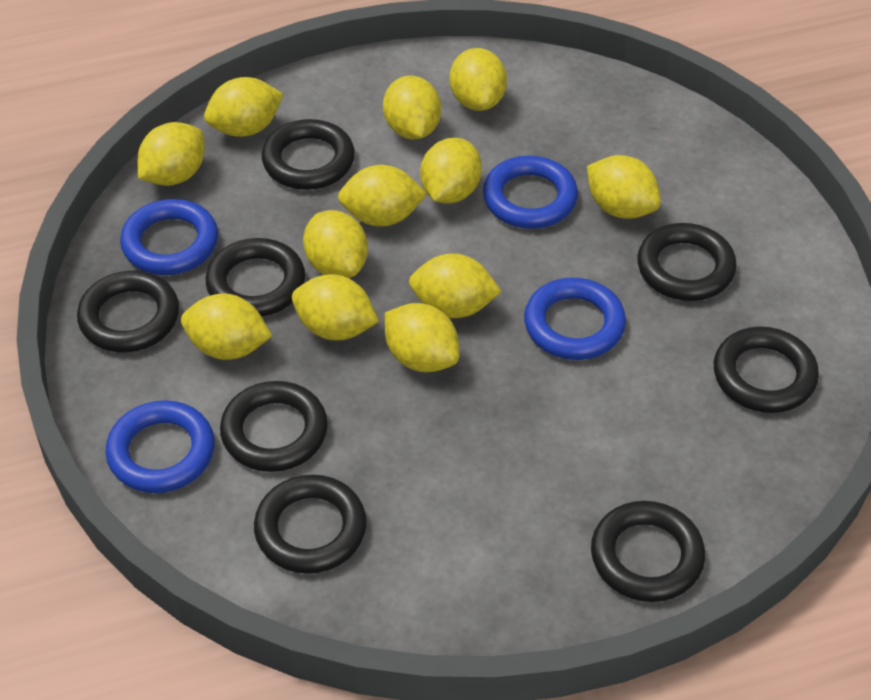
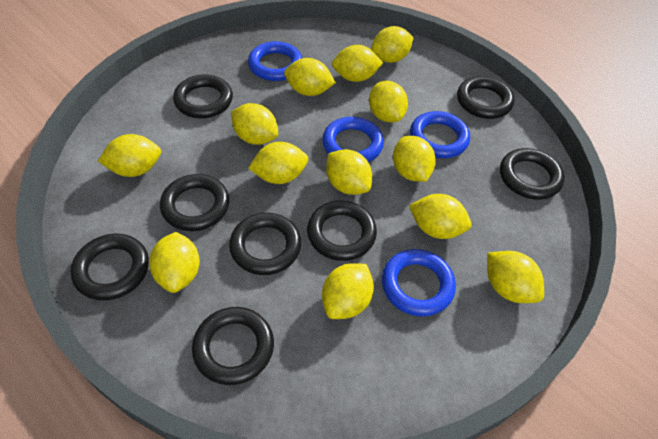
yellow lemon: 12 -> 13

